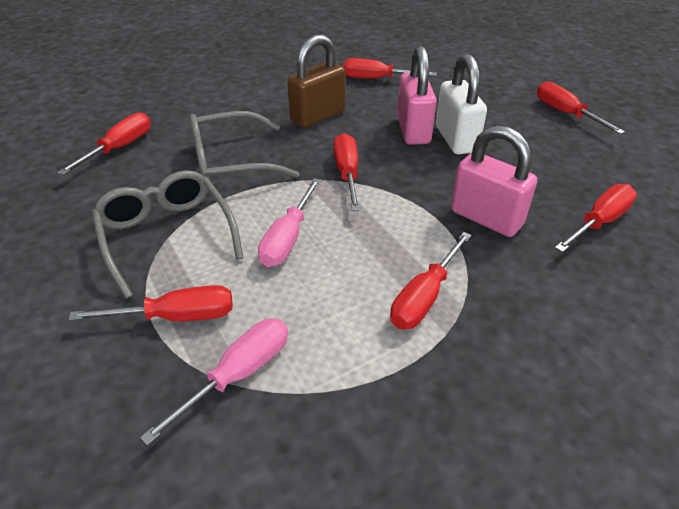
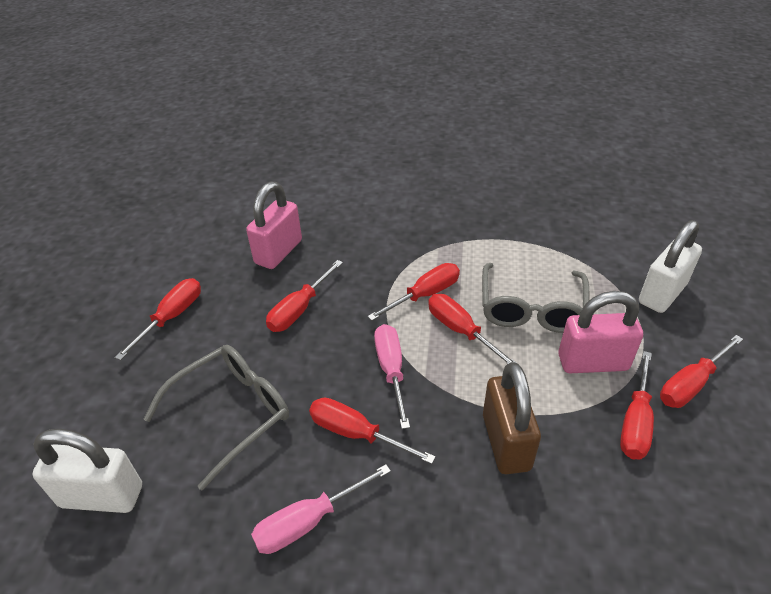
white padlock: 1 -> 2

